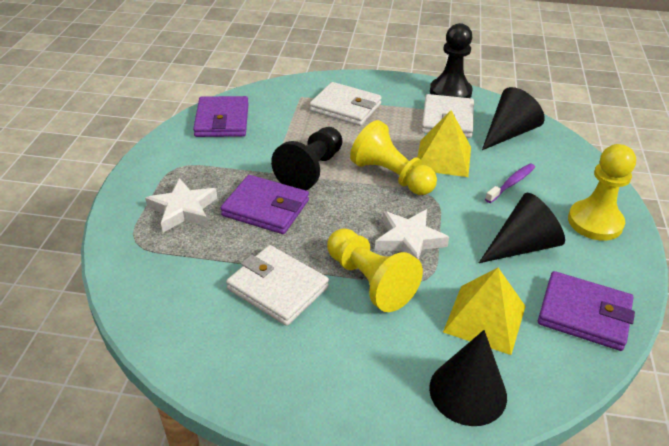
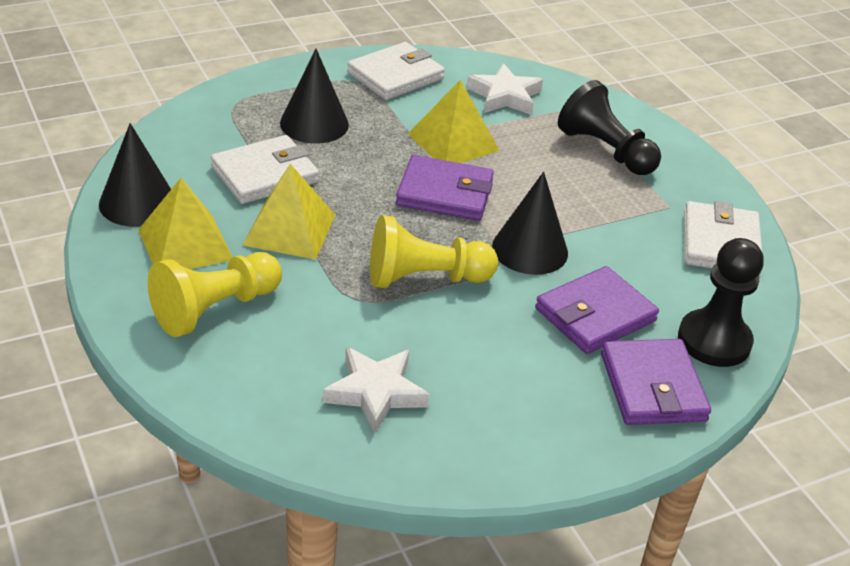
purple toothbrush: 1 -> 0
yellow pawn: 3 -> 2
yellow pyramid: 2 -> 3

